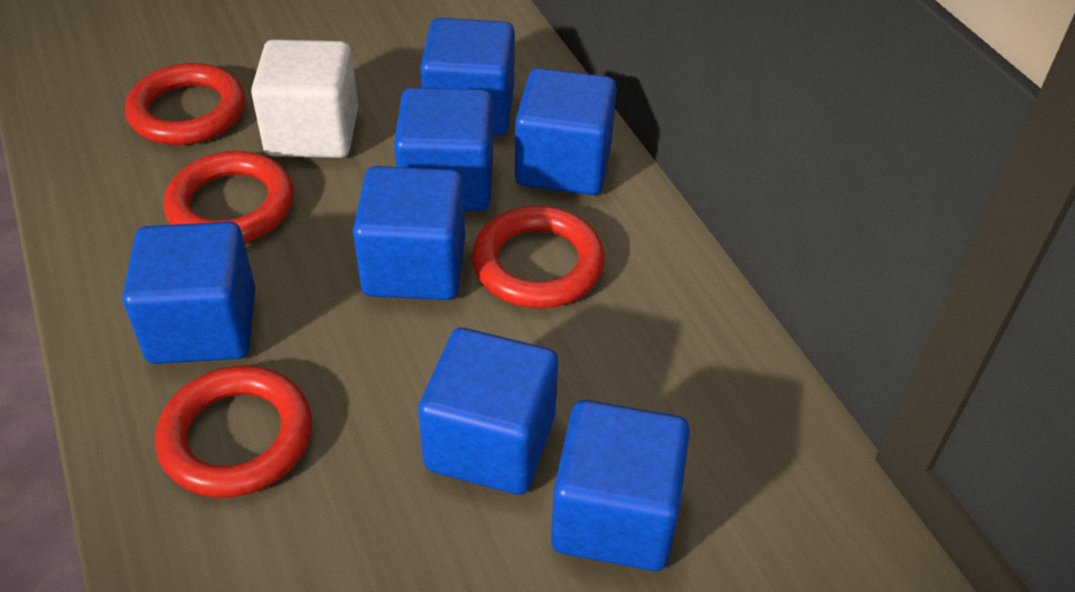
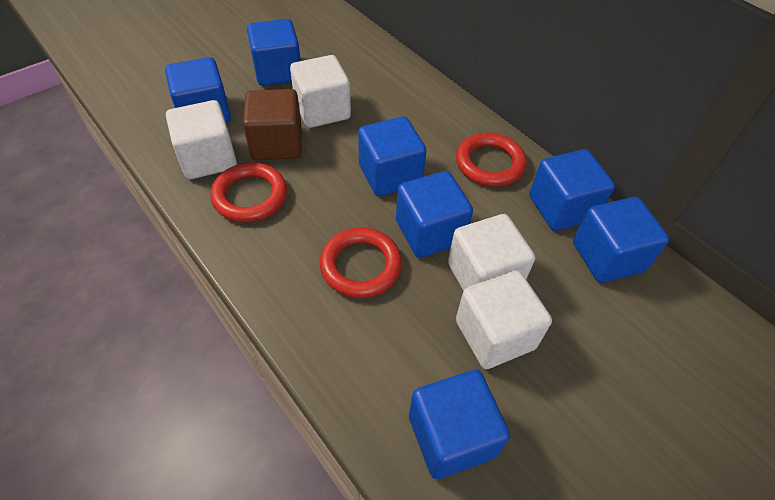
brown cube: 0 -> 1
red ring: 4 -> 3
white cube: 1 -> 4

